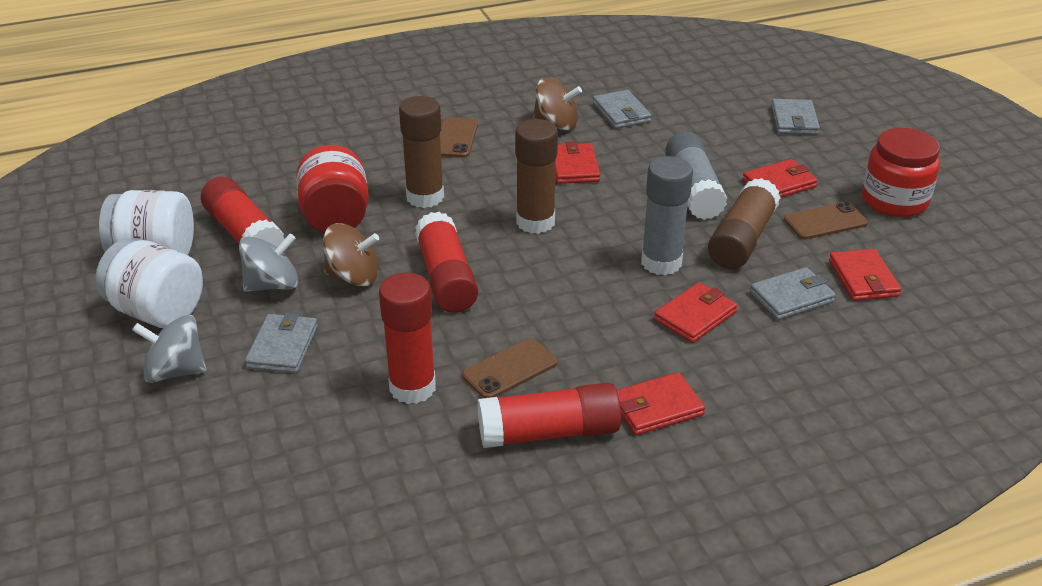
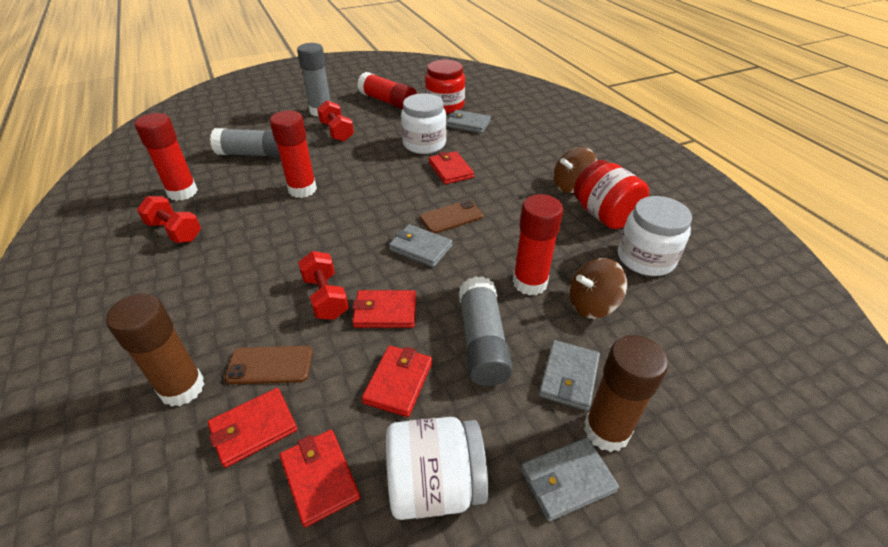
brown glue stick: 3 -> 2
brown phone: 3 -> 2
grey glue stick: 2 -> 3
grey spinning top: 2 -> 0
red dumbbell: 0 -> 3
white jar: 2 -> 3

